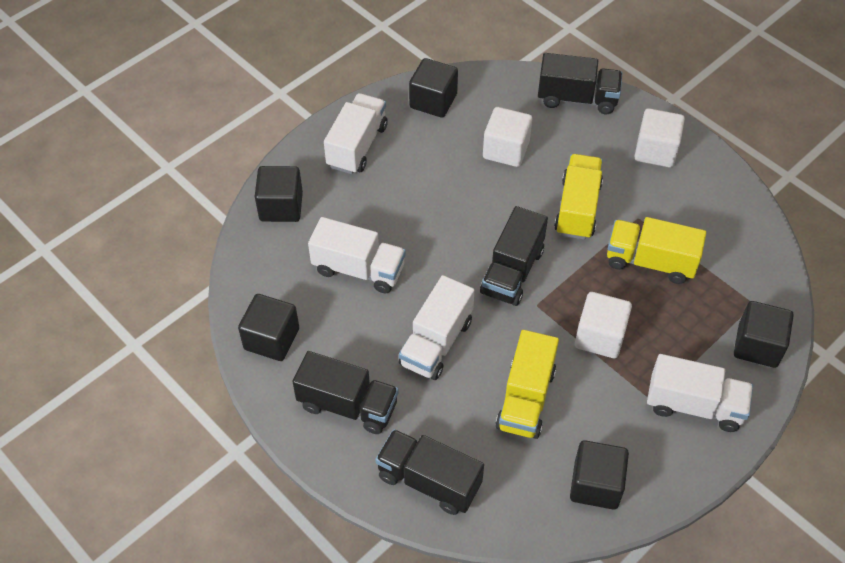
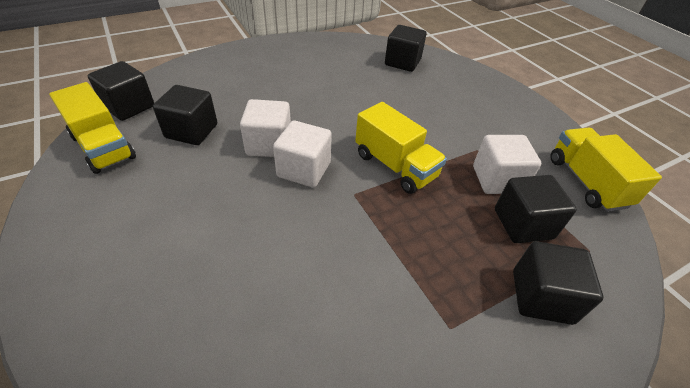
black truck: 4 -> 0
white truck: 4 -> 0

